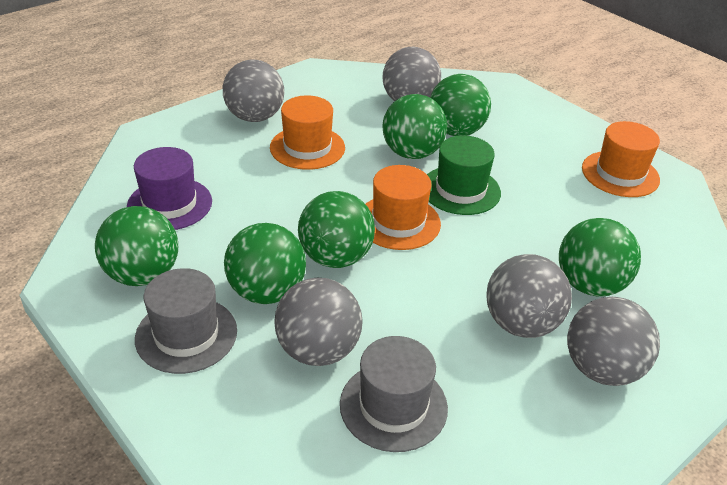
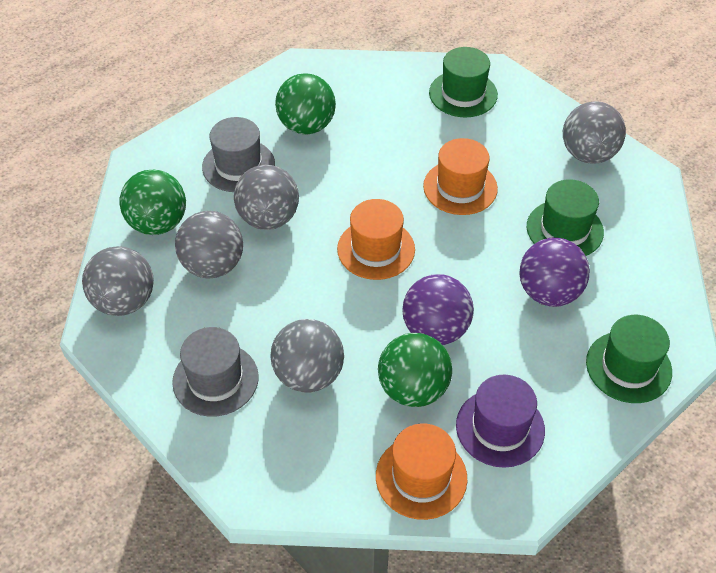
green ball: 6 -> 3
green hat: 1 -> 3
purple ball: 0 -> 2

